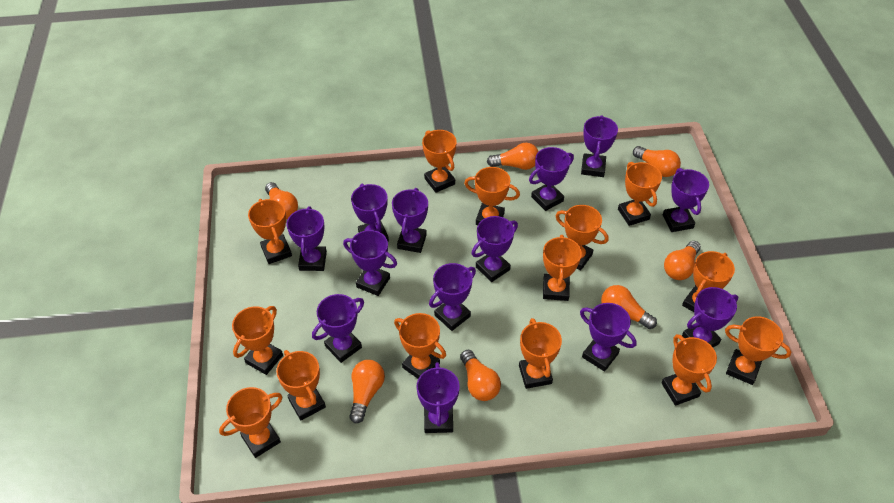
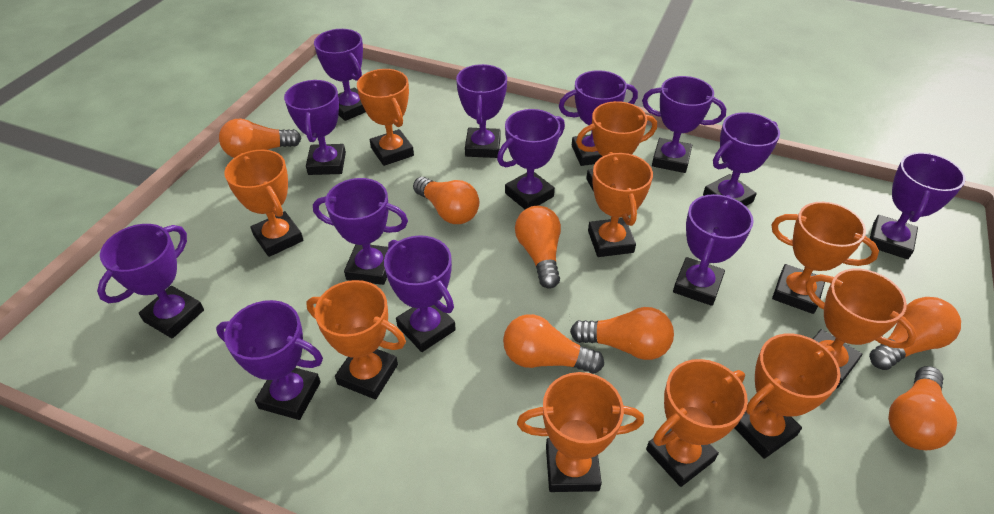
orange trophy: 14 -> 10

